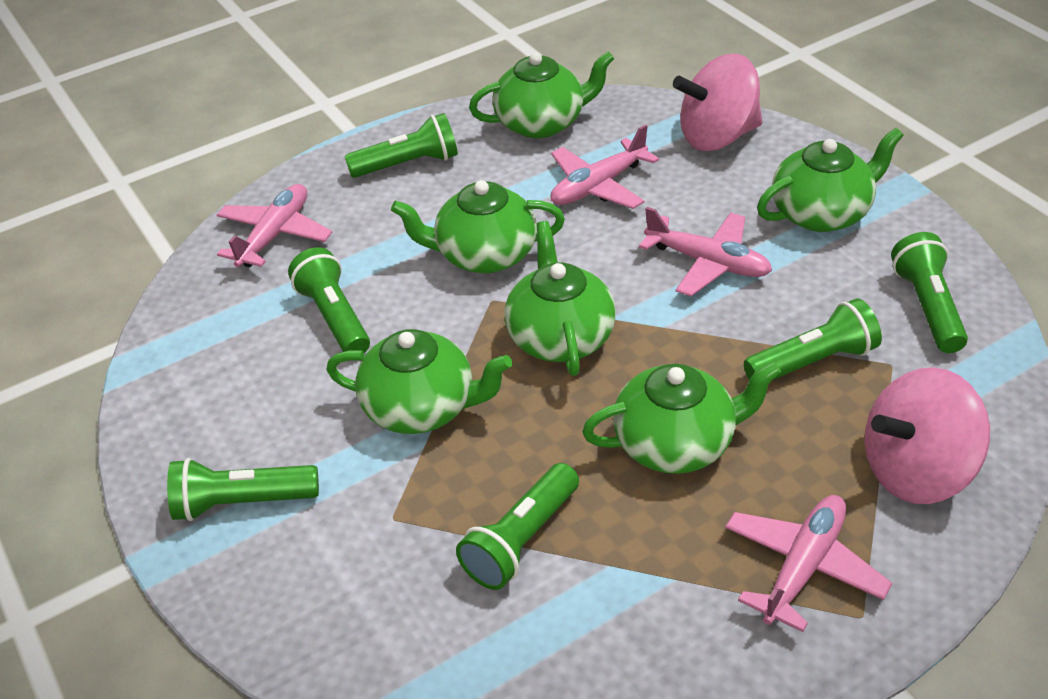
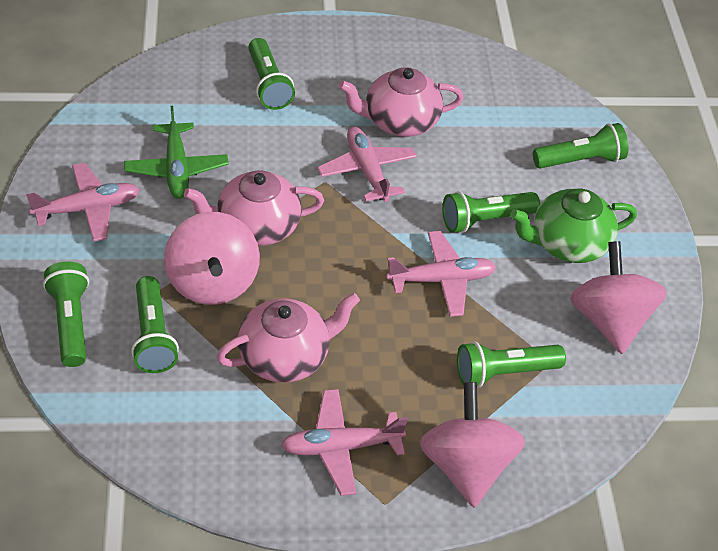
green plane: 0 -> 1
green teapot: 6 -> 1
pink spinning top: 2 -> 3
pink teapot: 0 -> 3

